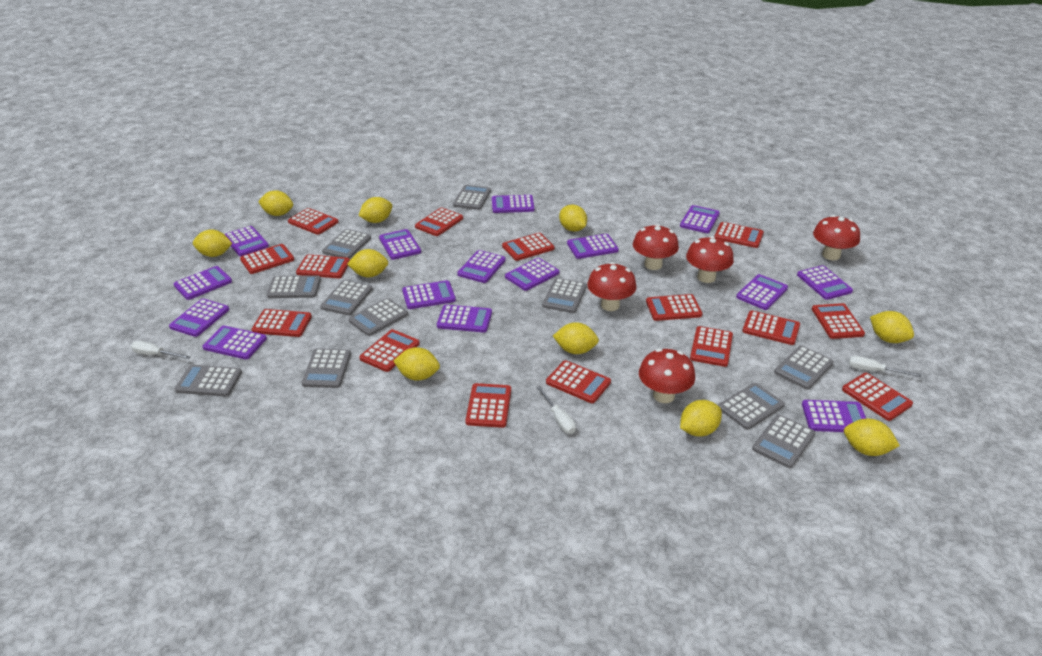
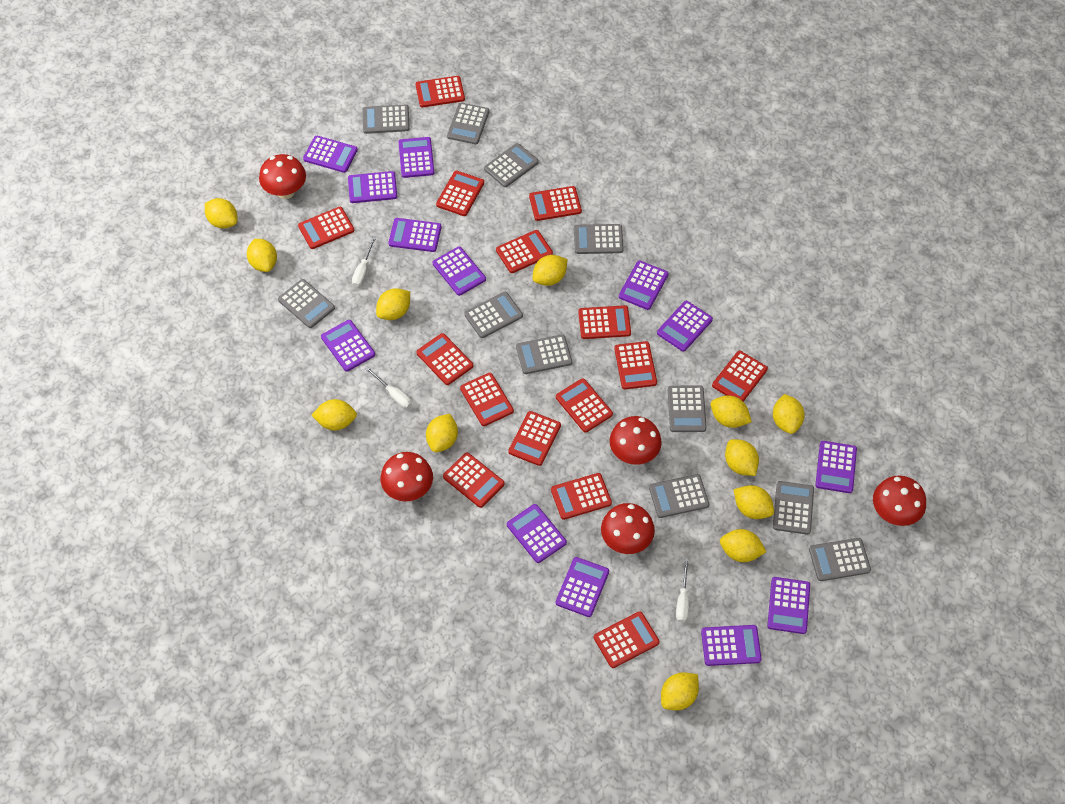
purple calculator: 15 -> 13
yellow lemon: 10 -> 12

